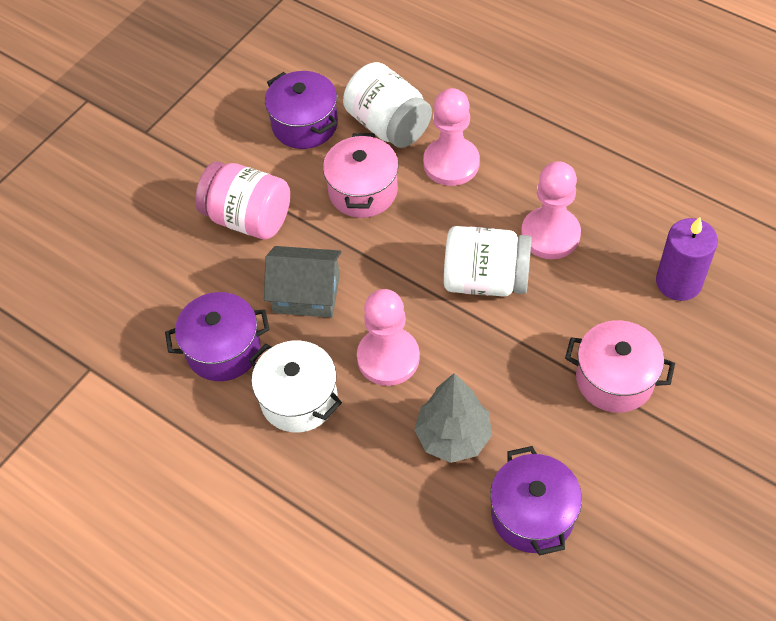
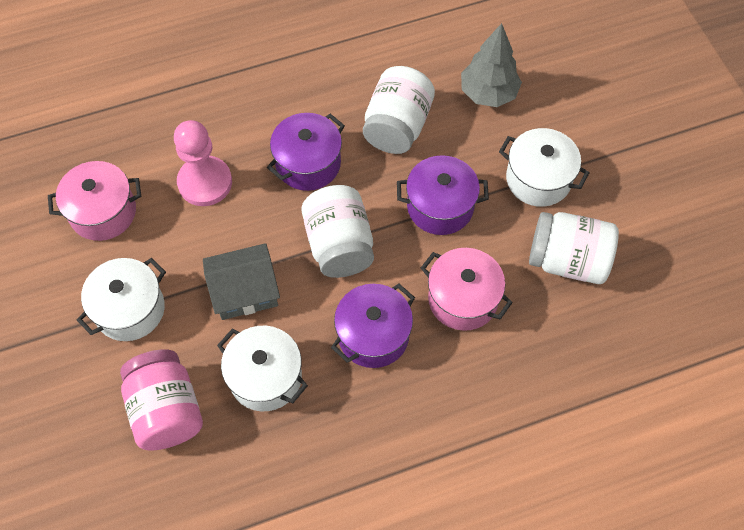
pink pawn: 3 -> 1
purple candle: 1 -> 0
white jar: 2 -> 3
white pot: 1 -> 3

